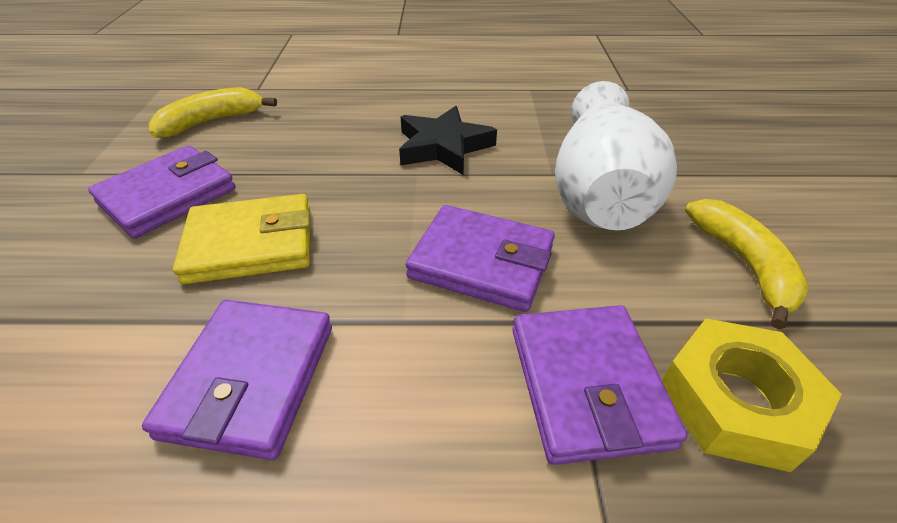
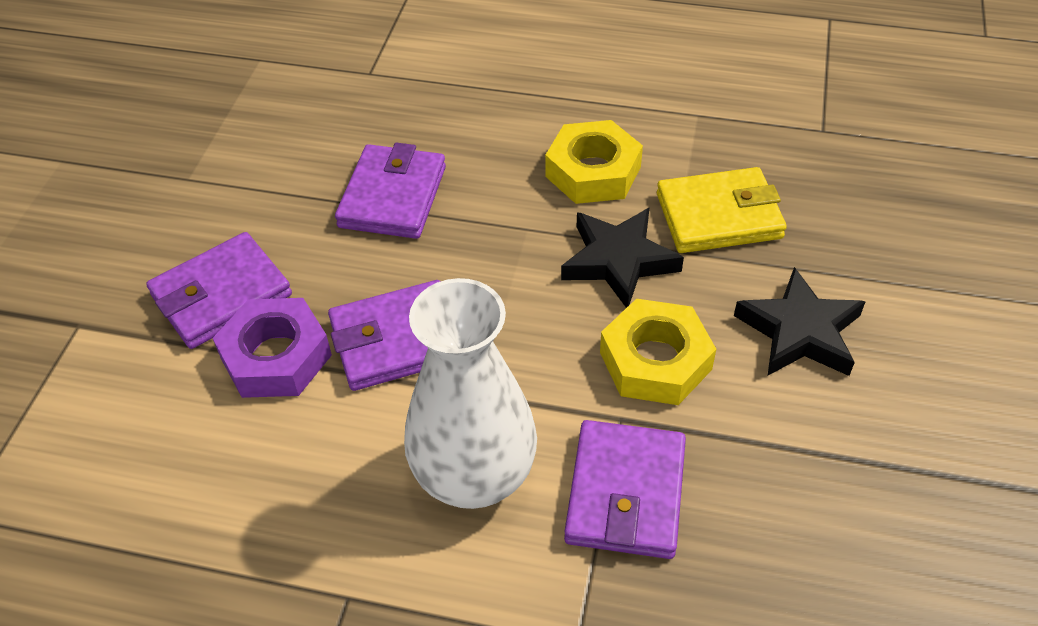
black star: 1 -> 2
purple nut: 0 -> 1
yellow banana: 2 -> 0
yellow nut: 1 -> 2

